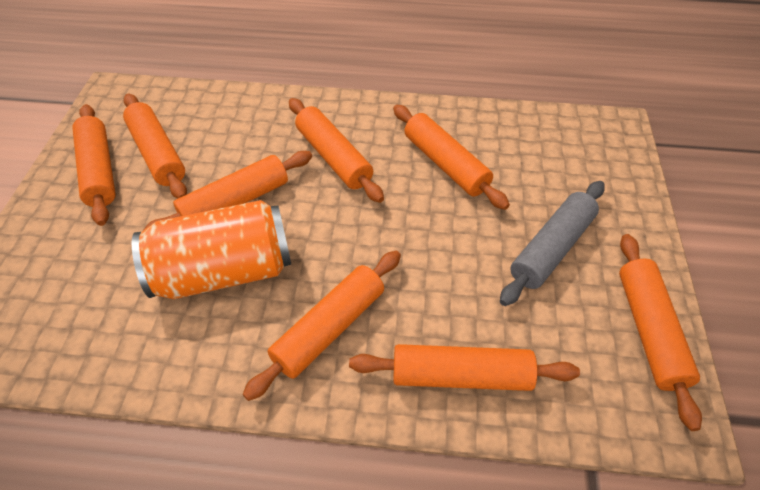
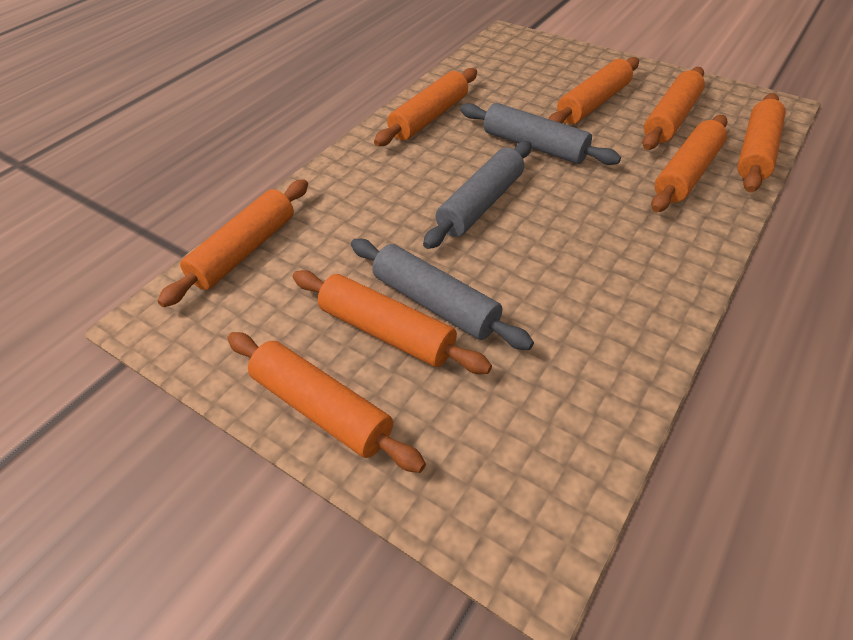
grey rolling pin: 1 -> 3
orange can: 1 -> 0

